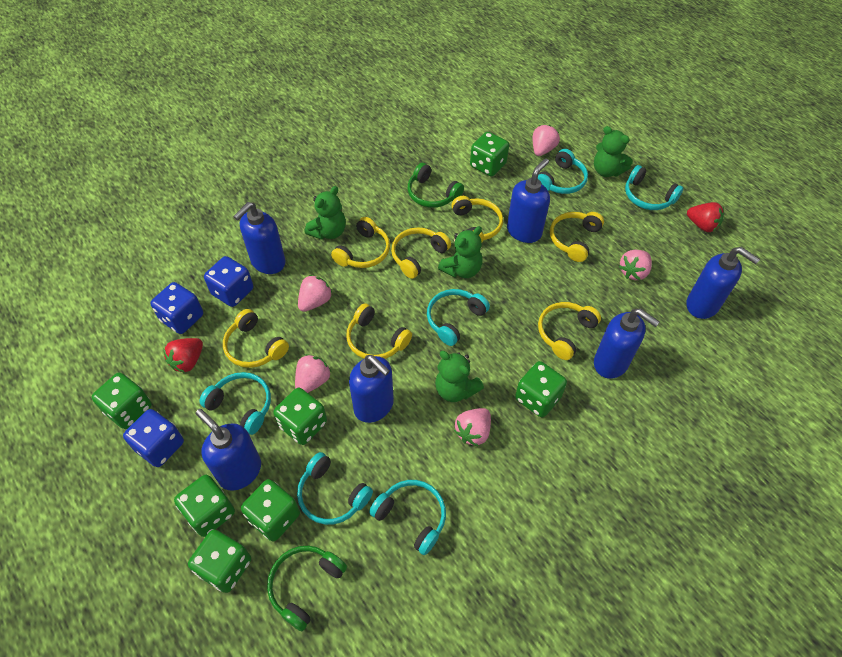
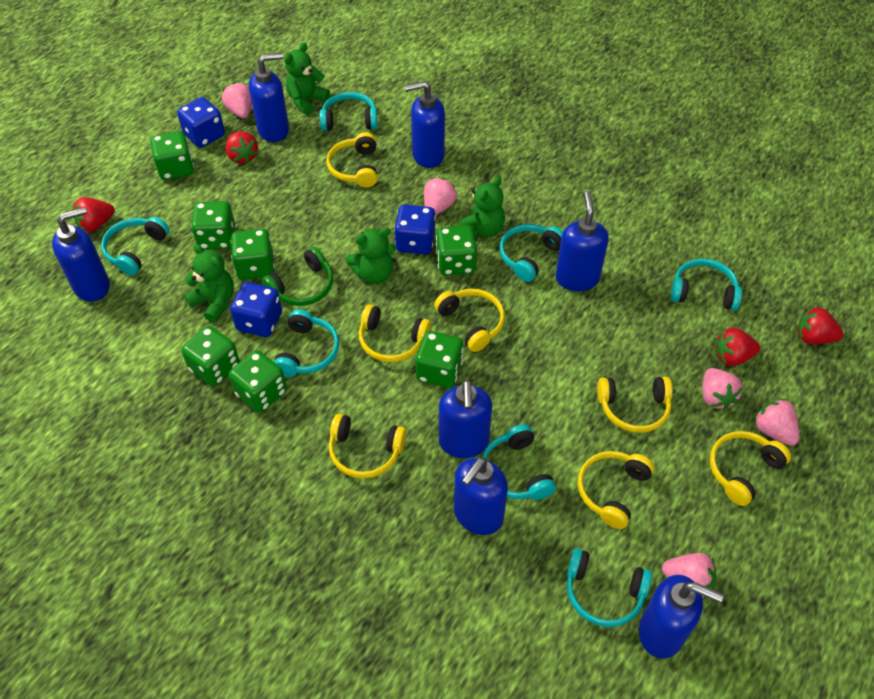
blue soap dispenser: 6 -> 7
green headphones: 2 -> 1
red strawberry: 2 -> 4
turquoise headphones: 6 -> 7

